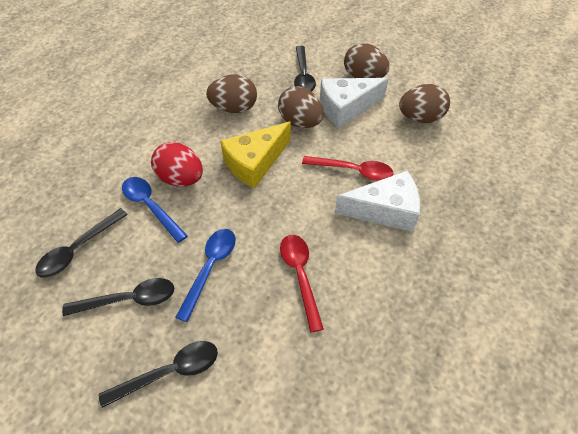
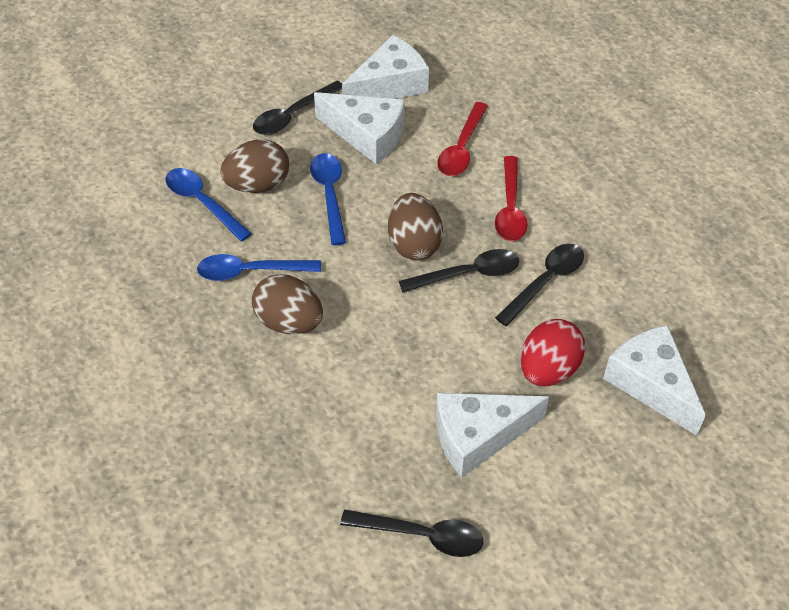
blue spoon: 2 -> 3
brown egg: 4 -> 3
white cheese: 2 -> 4
yellow cheese: 1 -> 0

